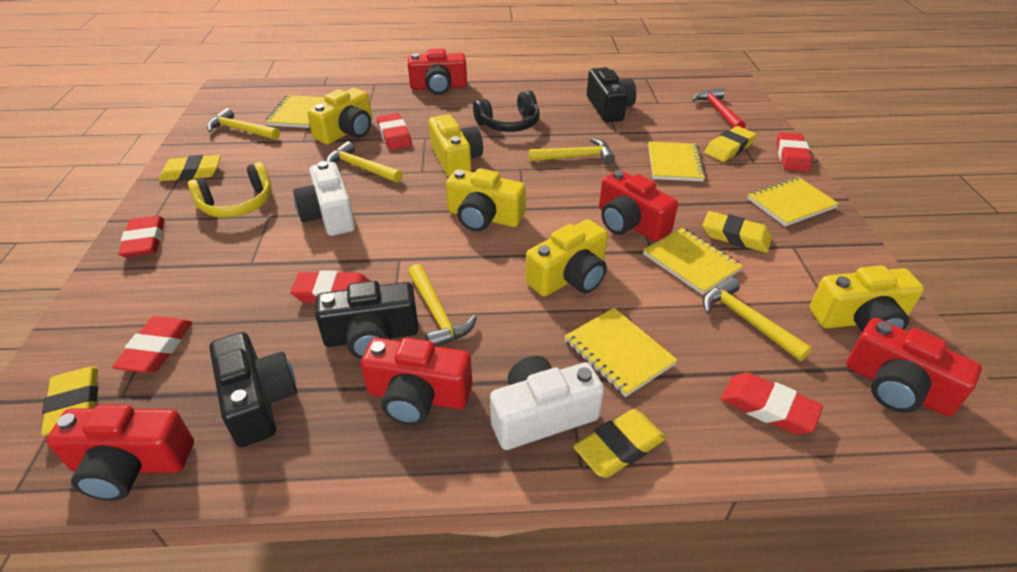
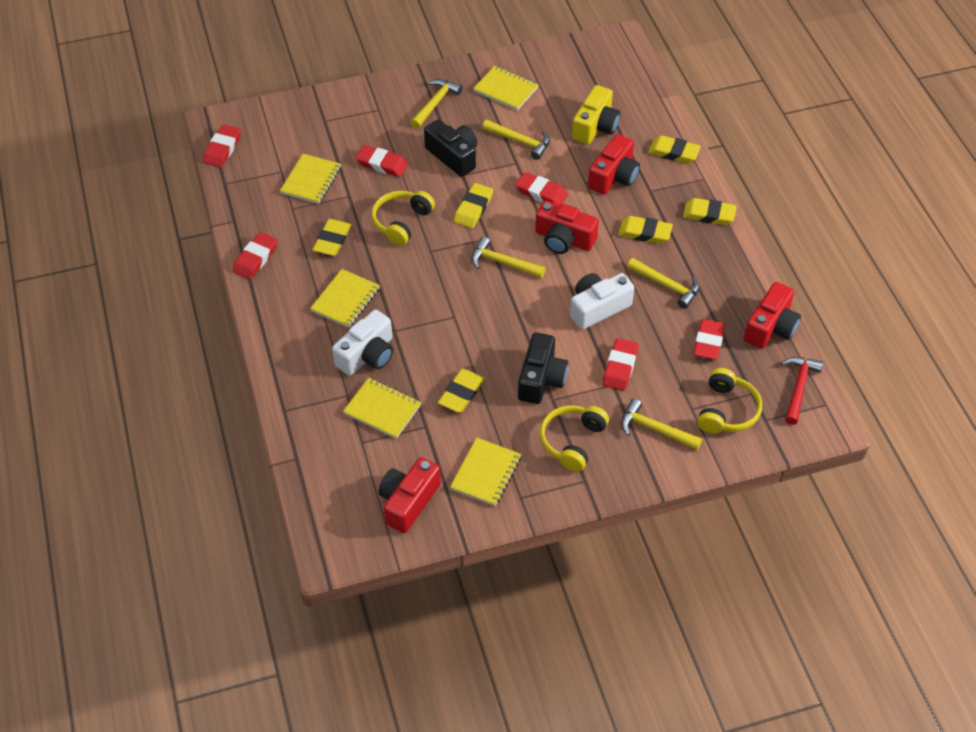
black camera: 3 -> 2
black headphones: 1 -> 0
red camera: 5 -> 4
yellow camera: 5 -> 1
yellow eraser: 5 -> 6
yellow headphones: 1 -> 3

